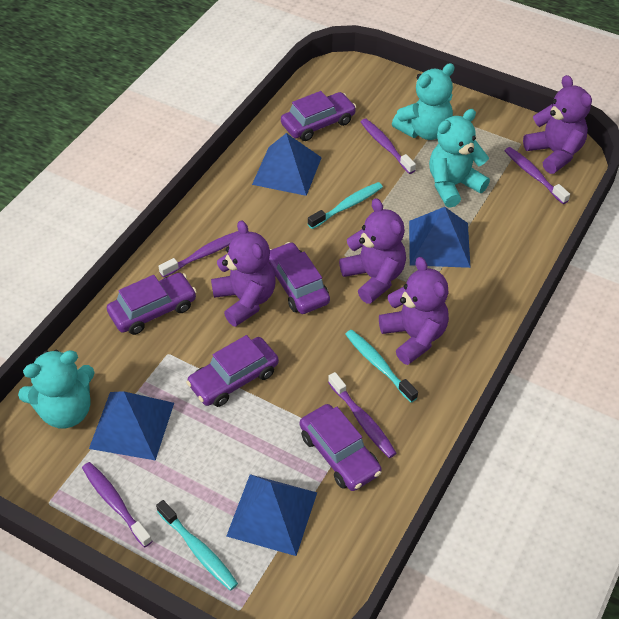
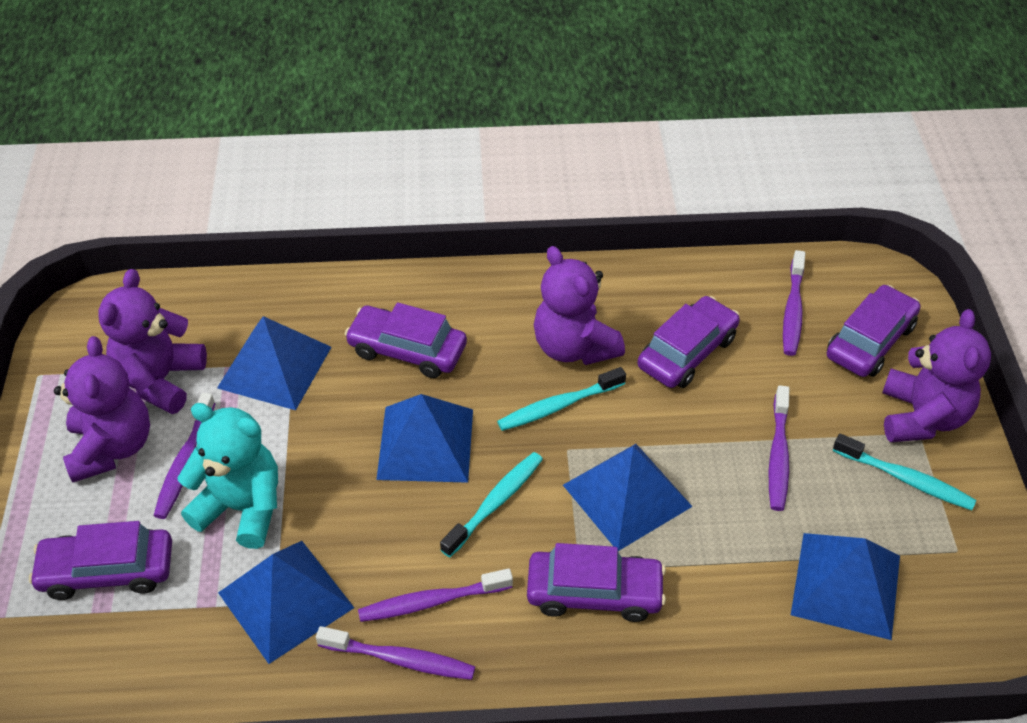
blue pyramid: 4 -> 5
turquoise teddy bear: 3 -> 1

